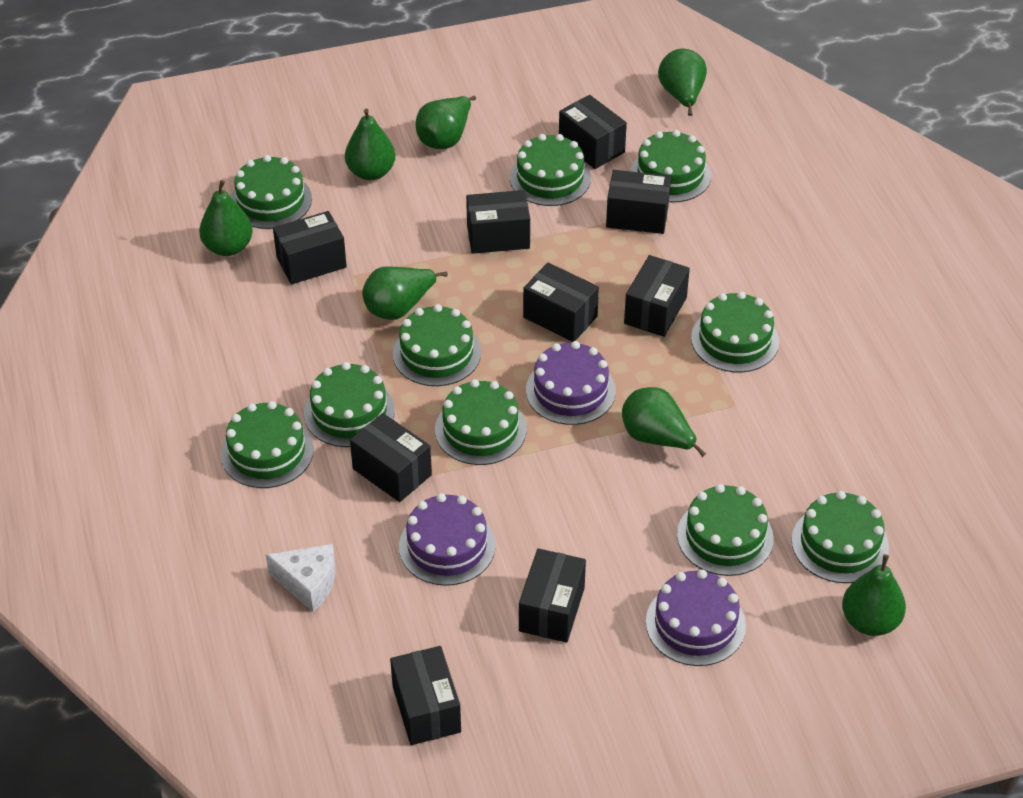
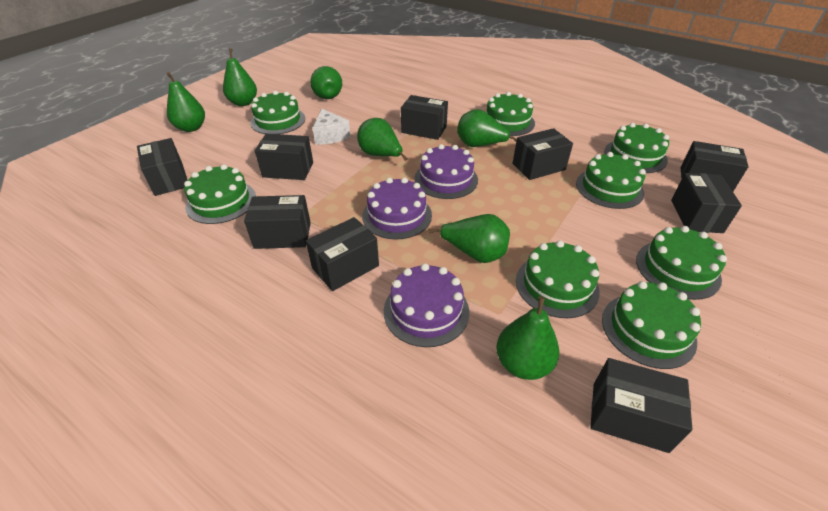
green cake: 10 -> 8

